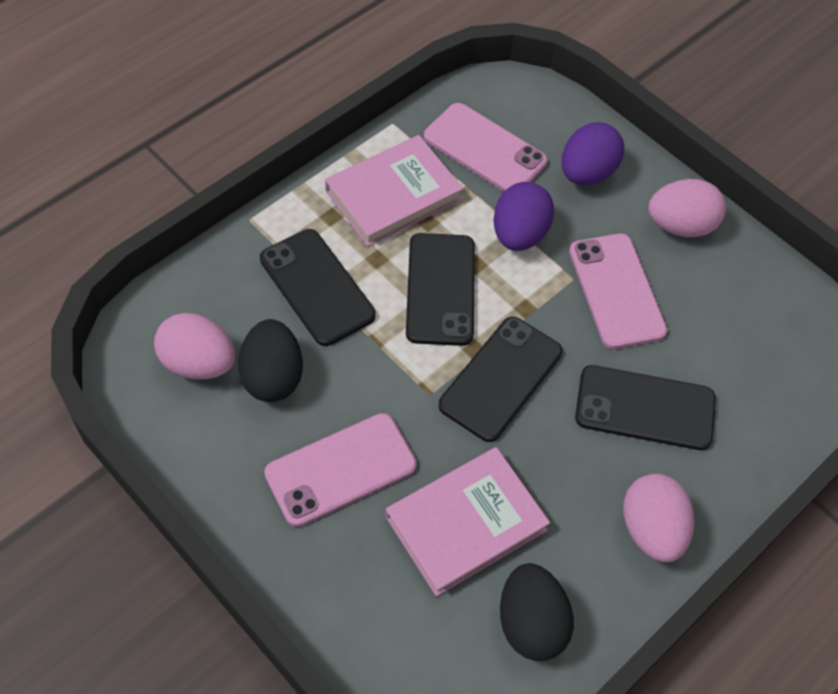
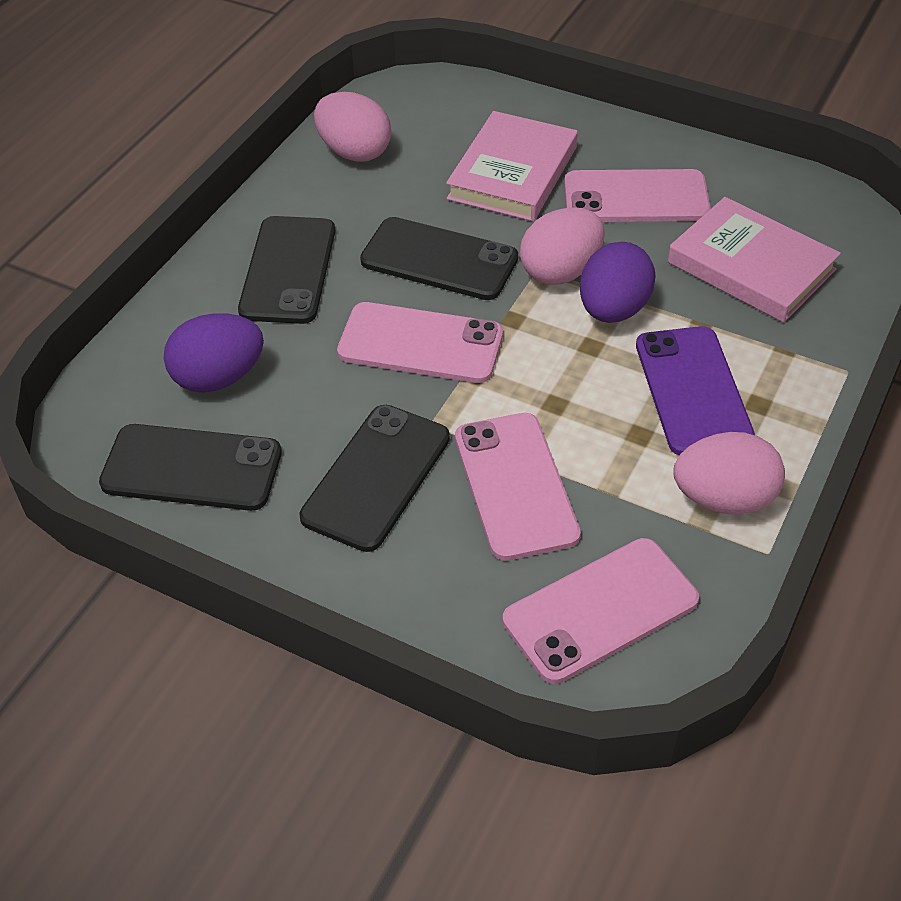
black egg: 2 -> 0
pink phone: 3 -> 4
purple phone: 0 -> 1

